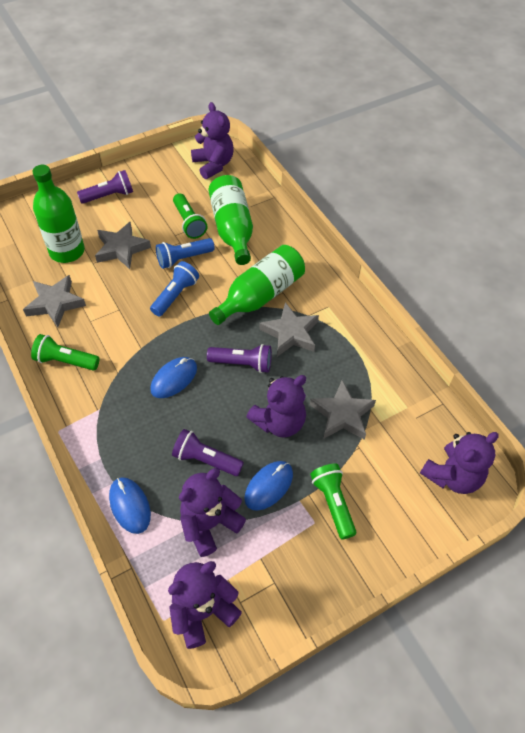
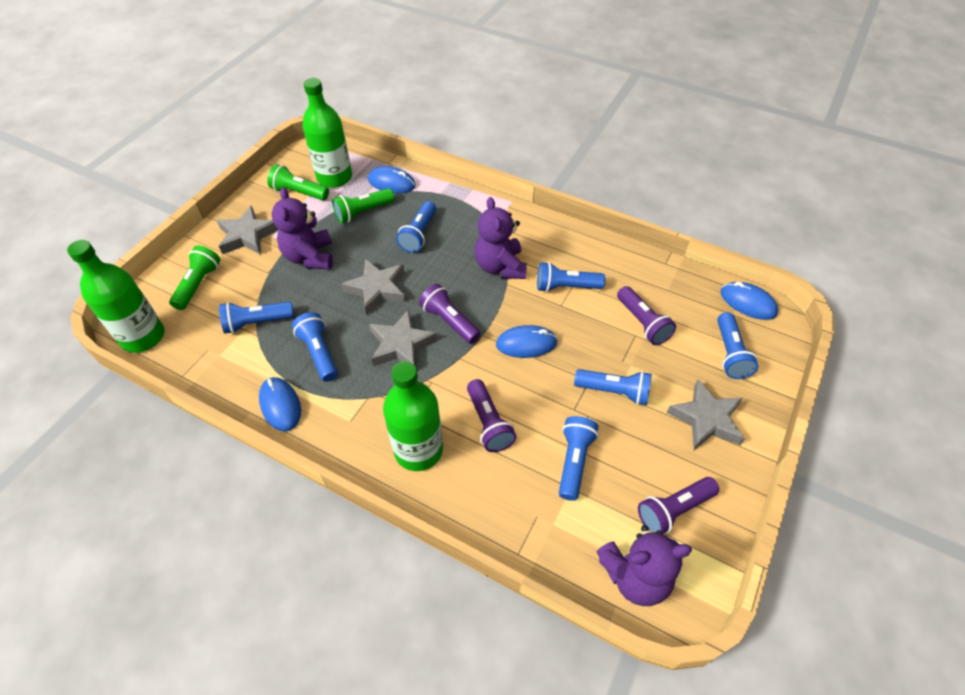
blue flashlight: 2 -> 7
blue mouse: 3 -> 4
purple flashlight: 3 -> 4
purple teddy bear: 5 -> 3

